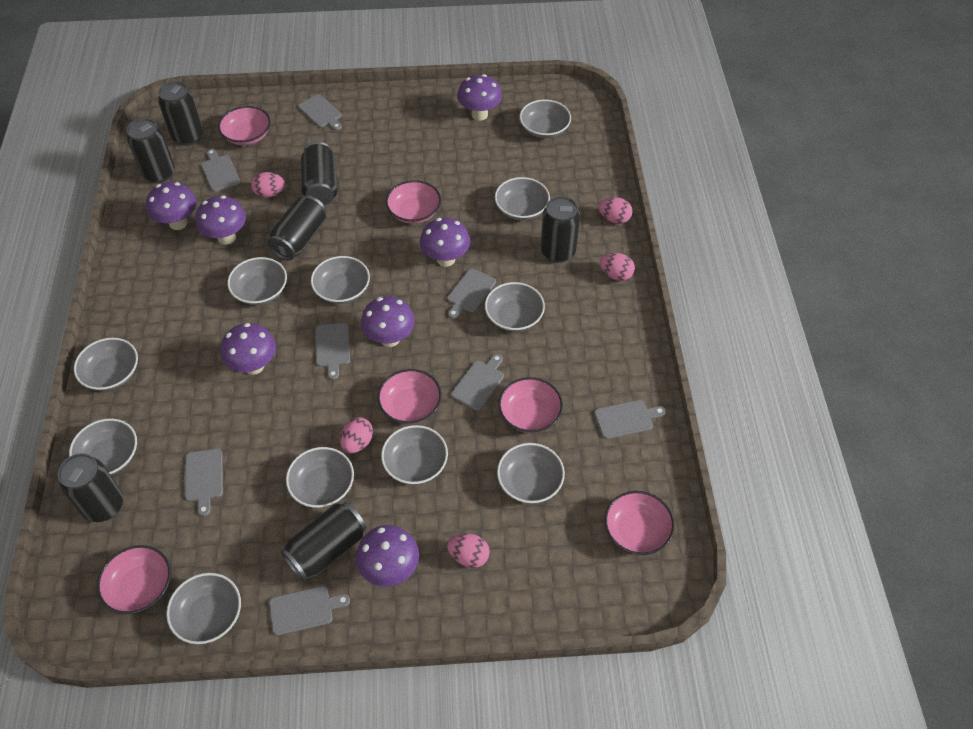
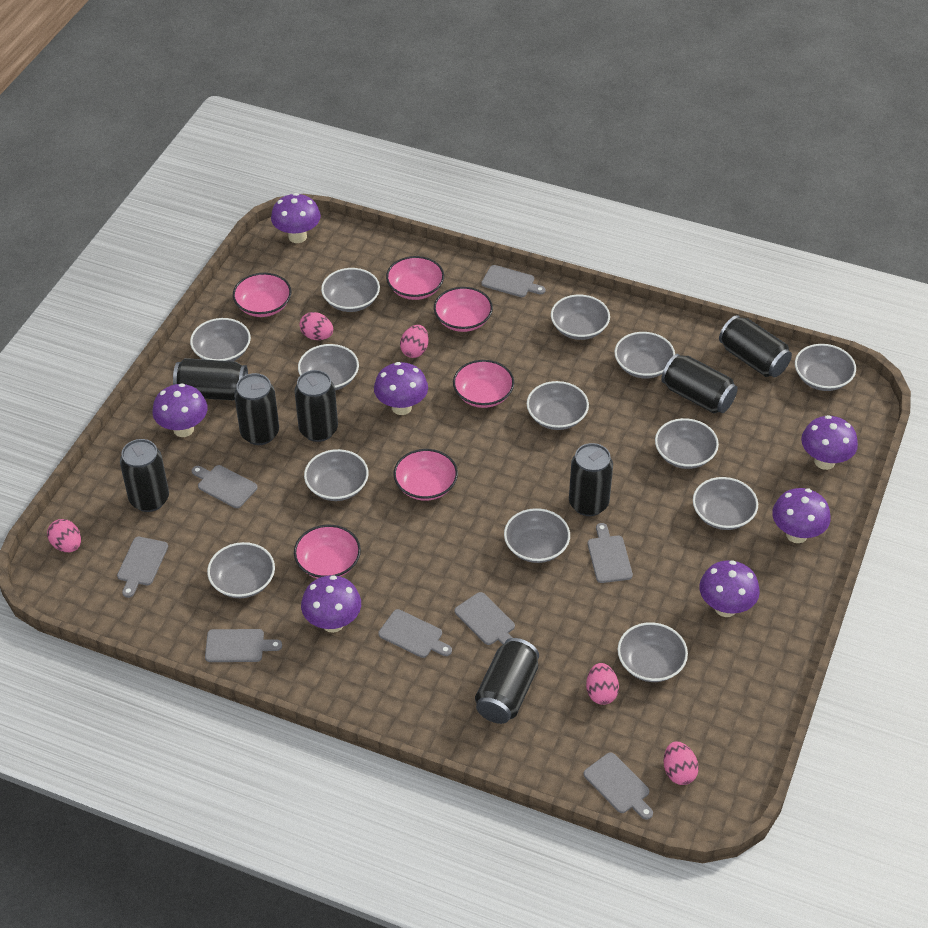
black can: 7 -> 8
grey bowl: 11 -> 13

